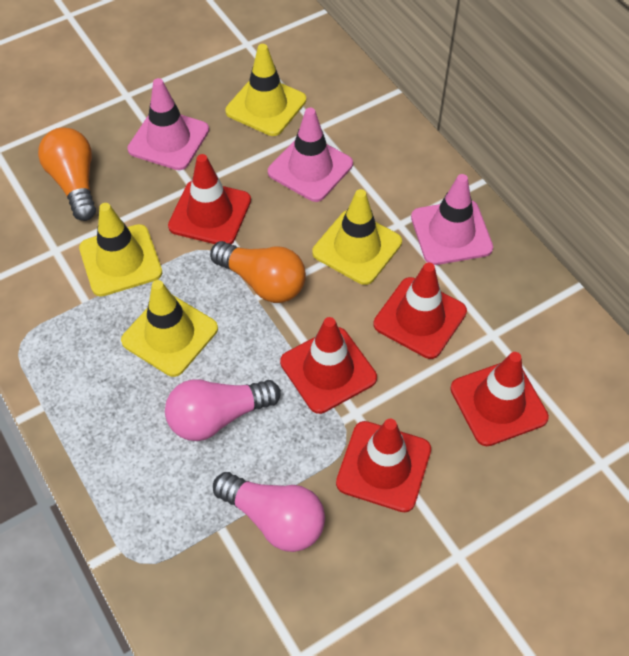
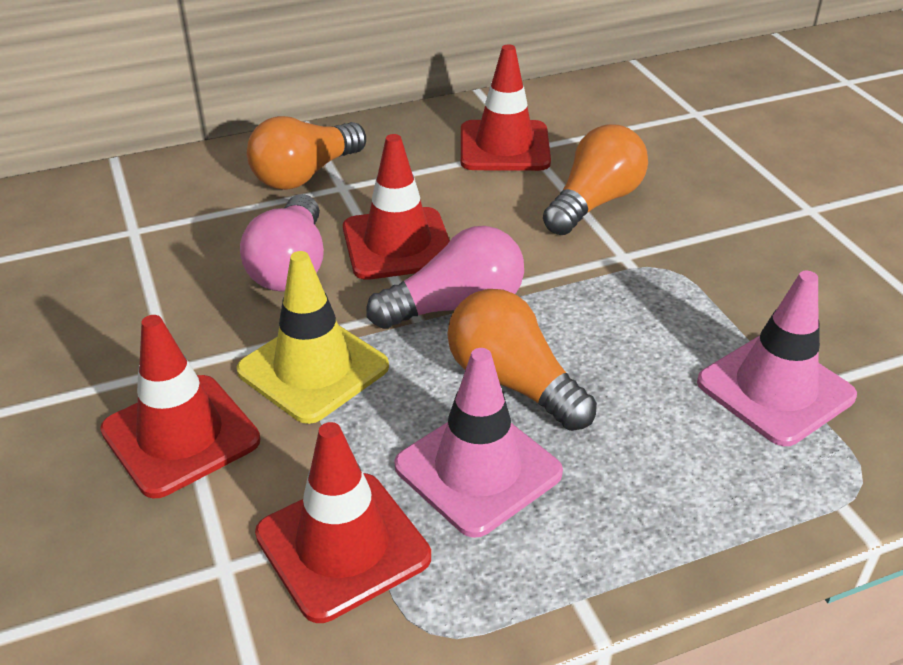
orange light bulb: 2 -> 3
pink traffic cone: 3 -> 2
red traffic cone: 5 -> 4
yellow traffic cone: 4 -> 1

